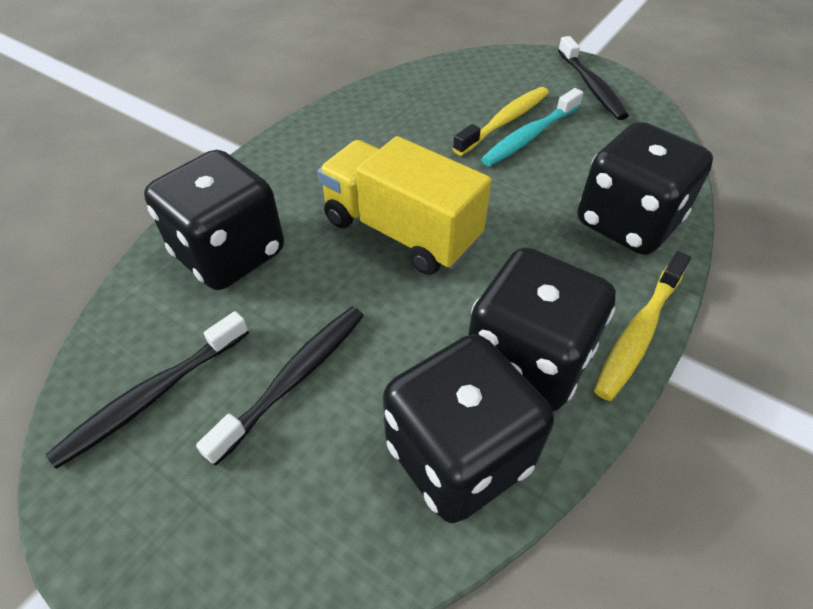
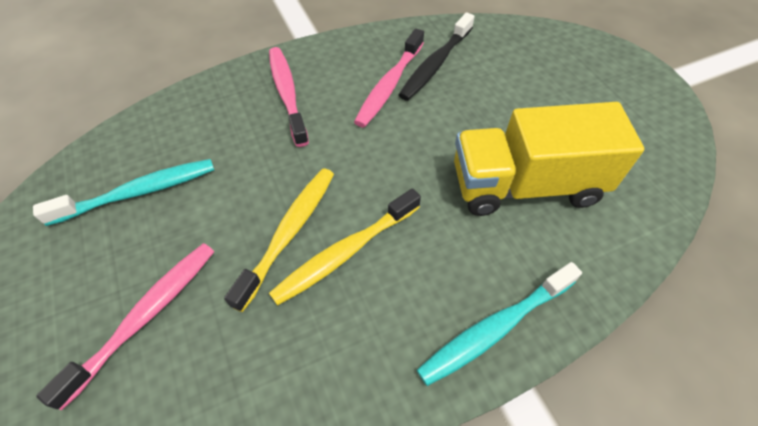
black dice: 4 -> 0
black toothbrush: 3 -> 1
pink toothbrush: 0 -> 3
turquoise toothbrush: 1 -> 2

